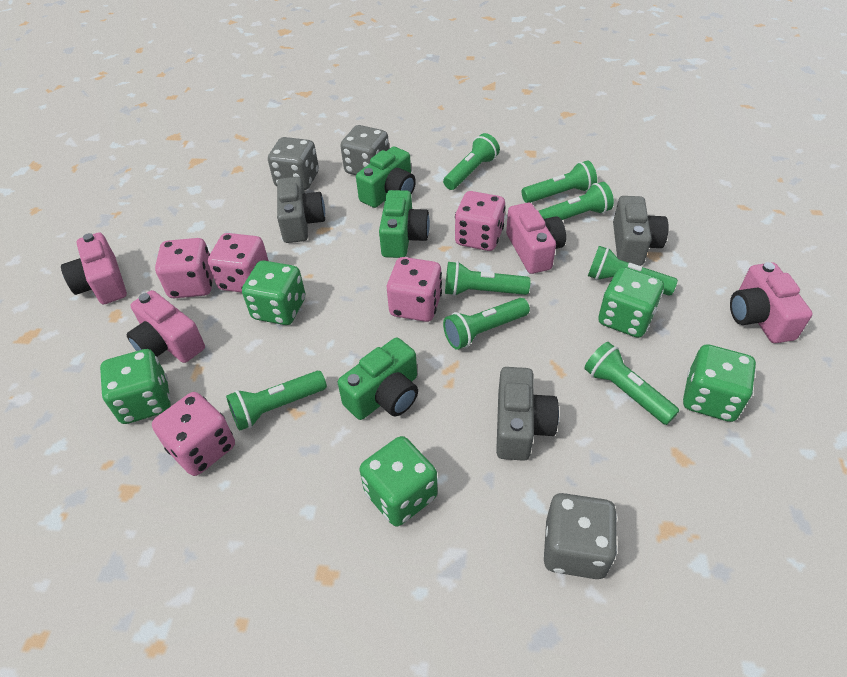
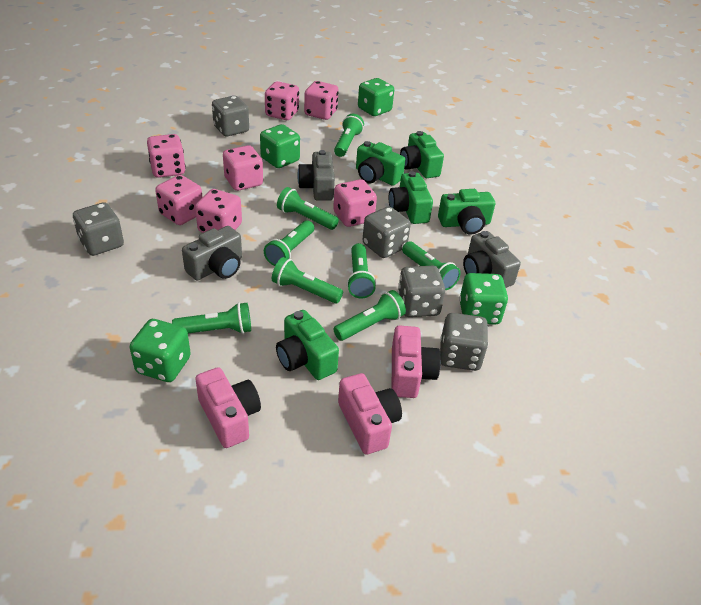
green camera: 3 -> 5
green dice: 5 -> 4
grey dice: 3 -> 5
pink camera: 4 -> 3
pink dice: 5 -> 7

